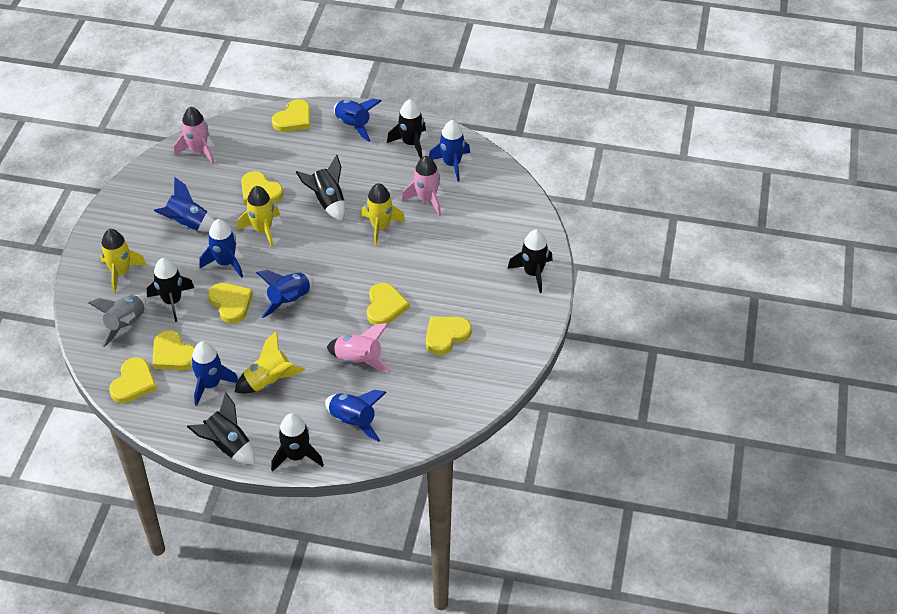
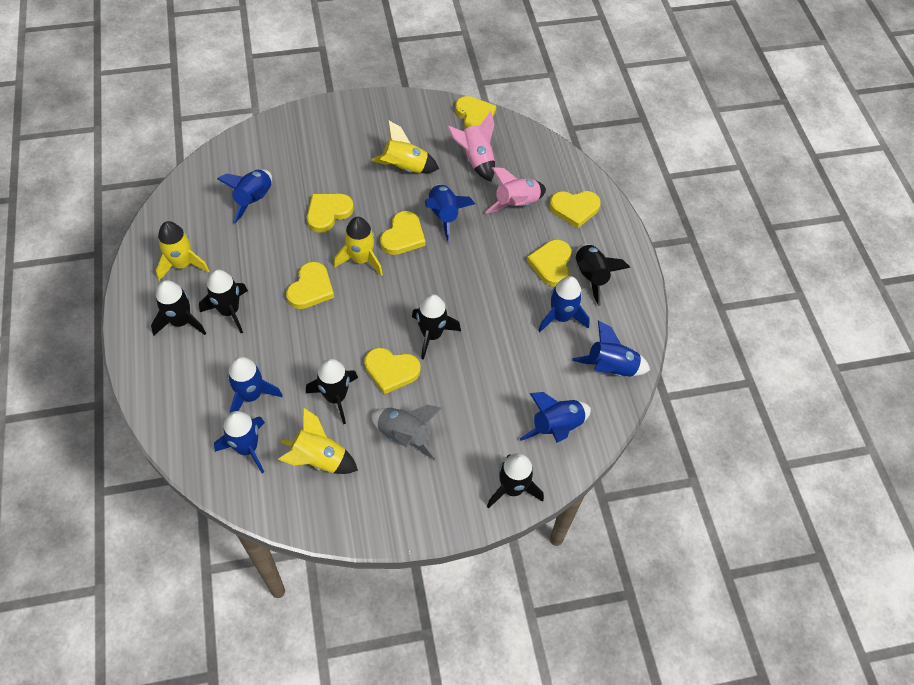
pink rocket: 3 -> 2

